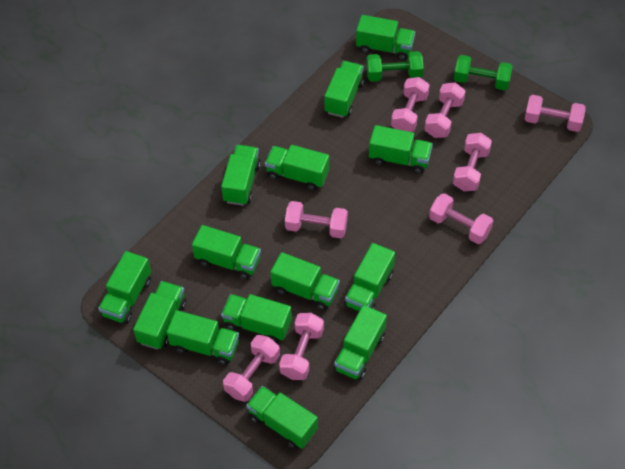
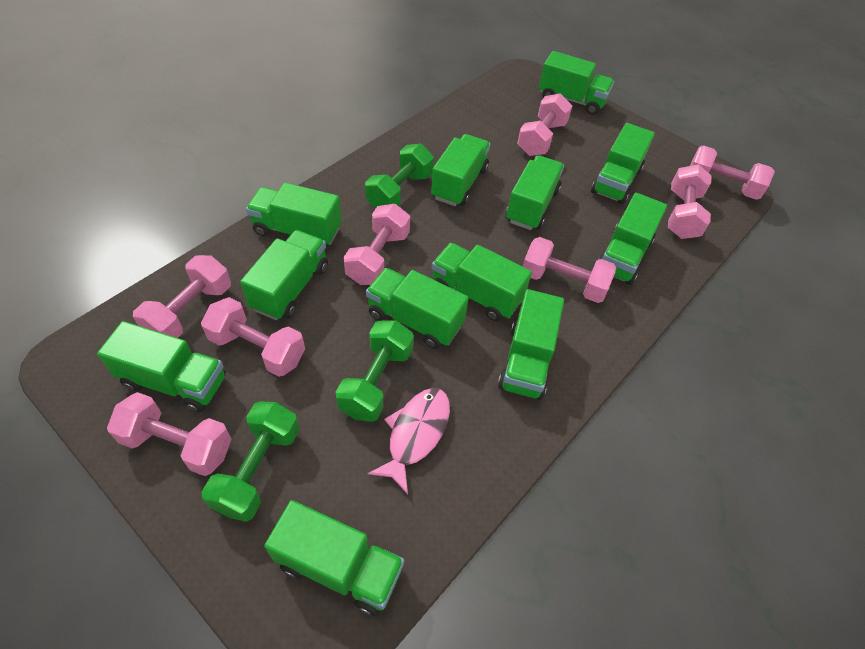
green dumbbell: 2 -> 3
green truck: 14 -> 12
pink fish: 0 -> 1

